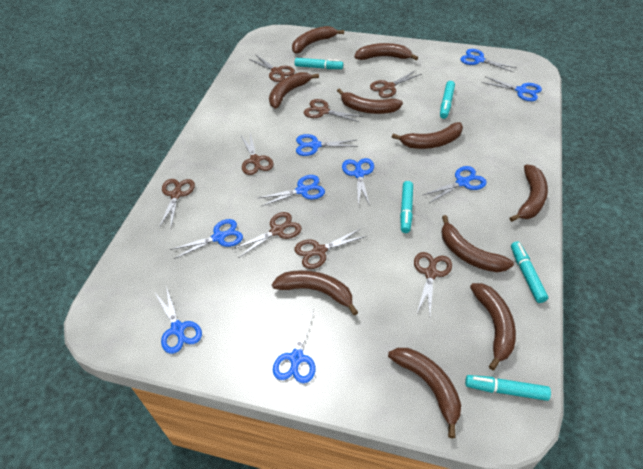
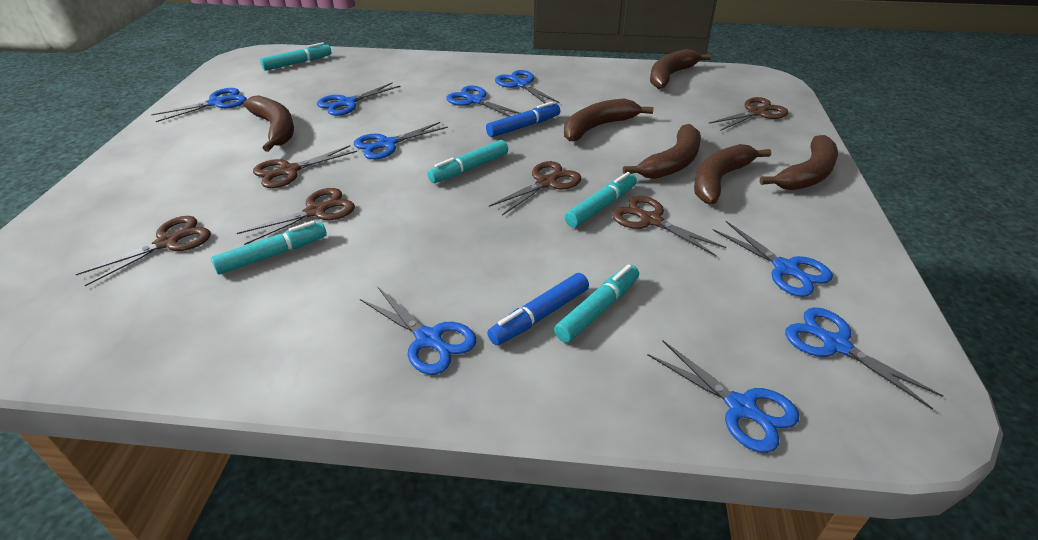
blue marker: 0 -> 2
brown banana: 10 -> 6
brown scissors: 8 -> 6

